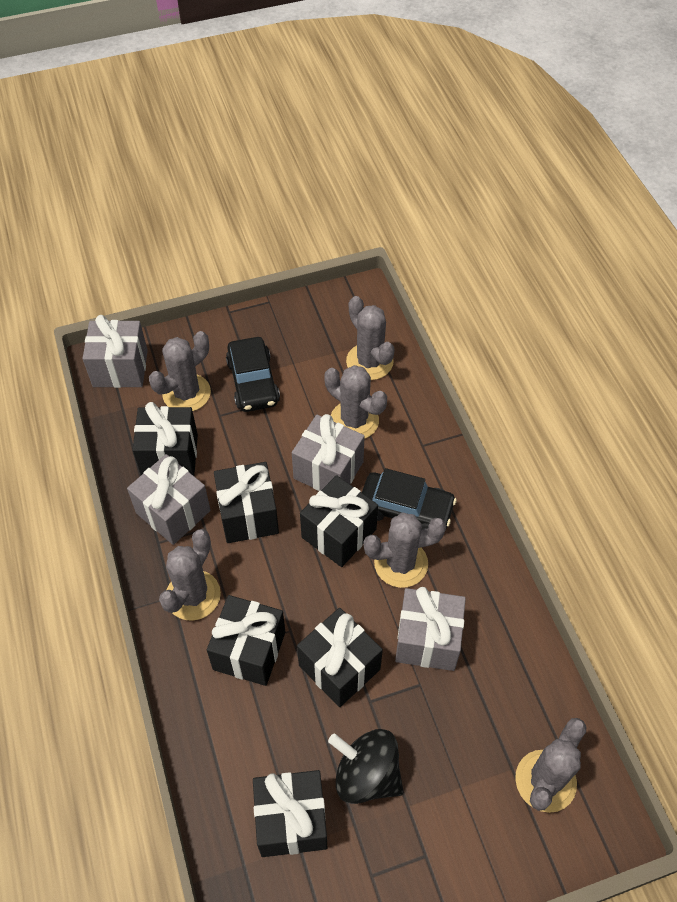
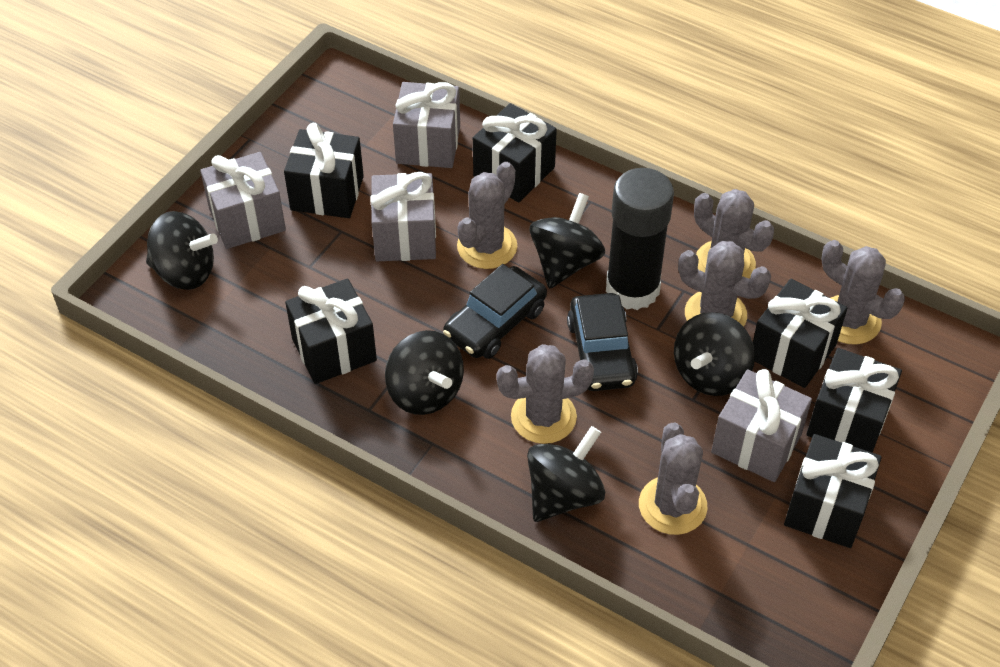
black glue stick: 0 -> 1
black spinning top: 1 -> 5

